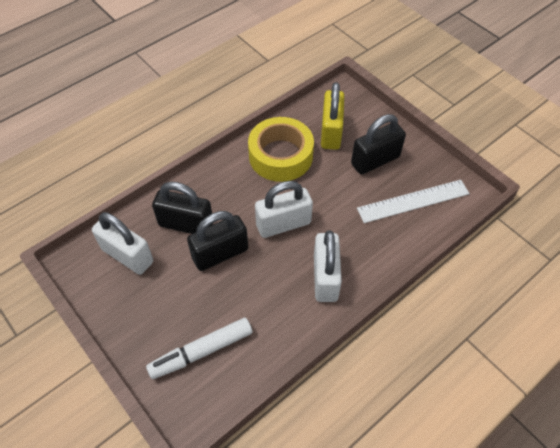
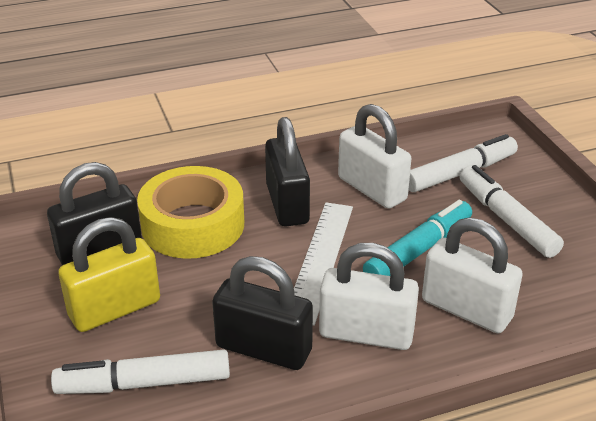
turquoise marker: 0 -> 1
white marker: 1 -> 3

